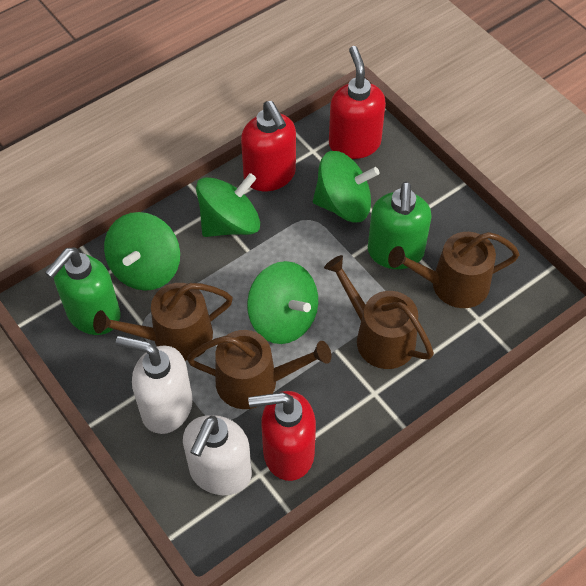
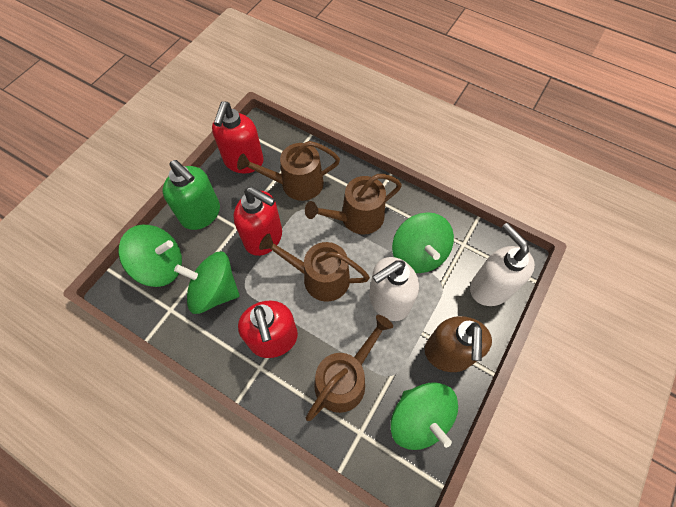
brown soap dispenser: 0 -> 1
green soap dispenser: 2 -> 1

